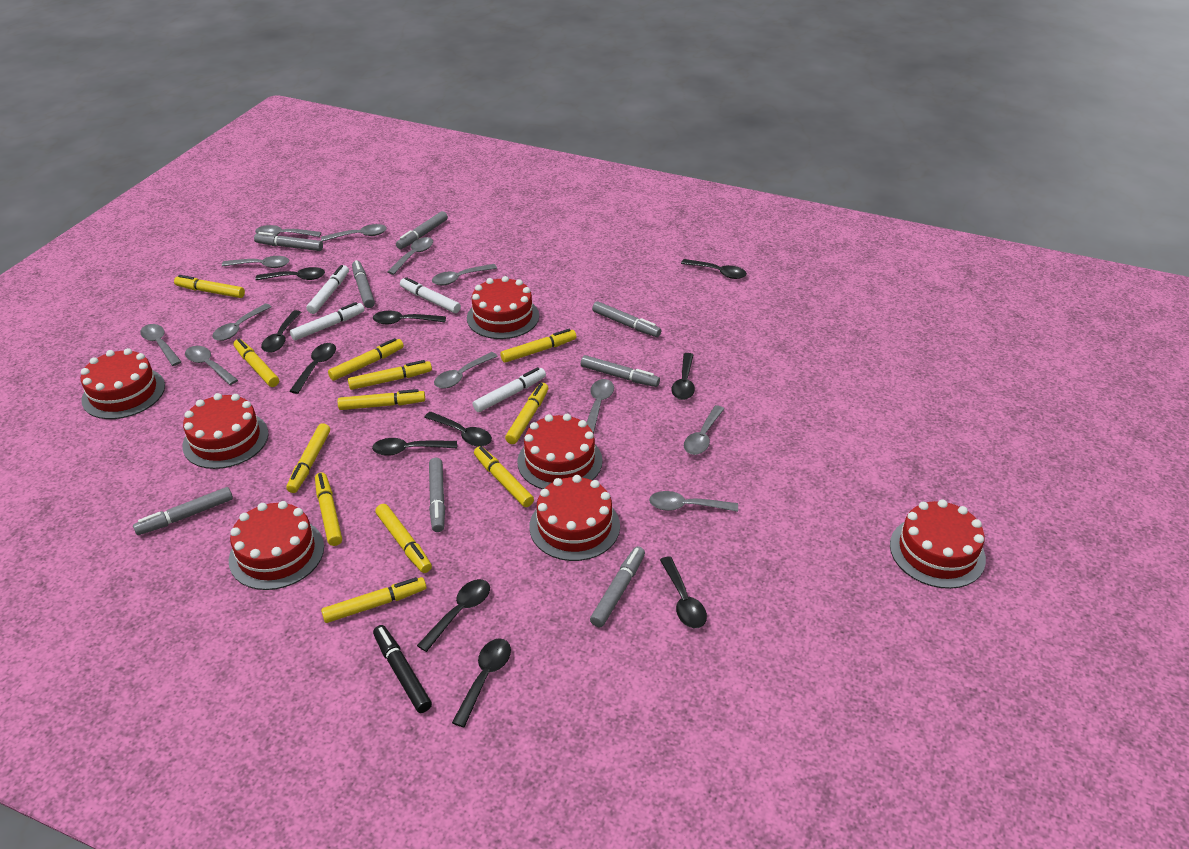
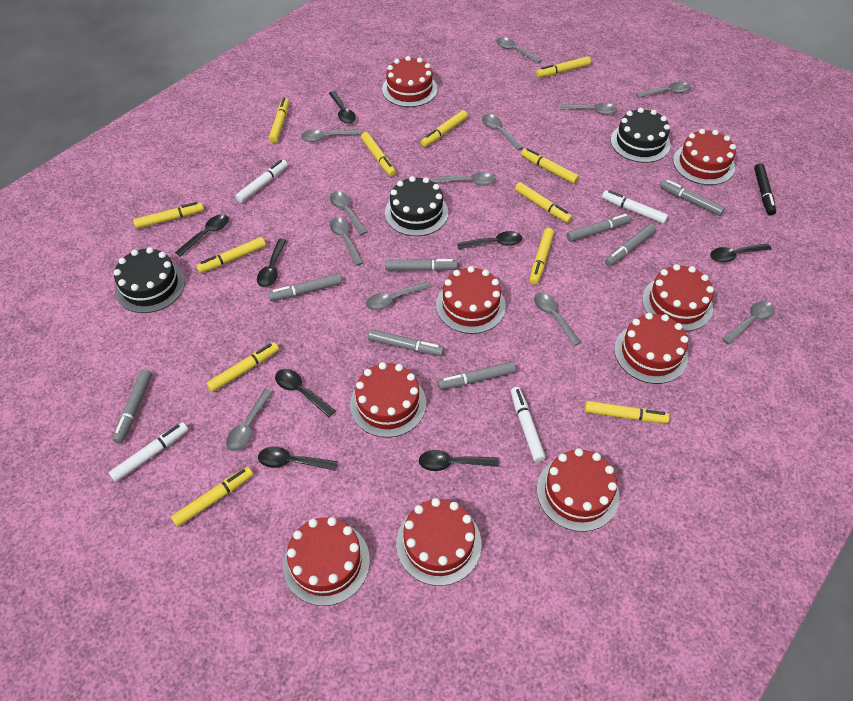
black cake: 0 -> 3
black spoon: 11 -> 8
red cake: 7 -> 9

